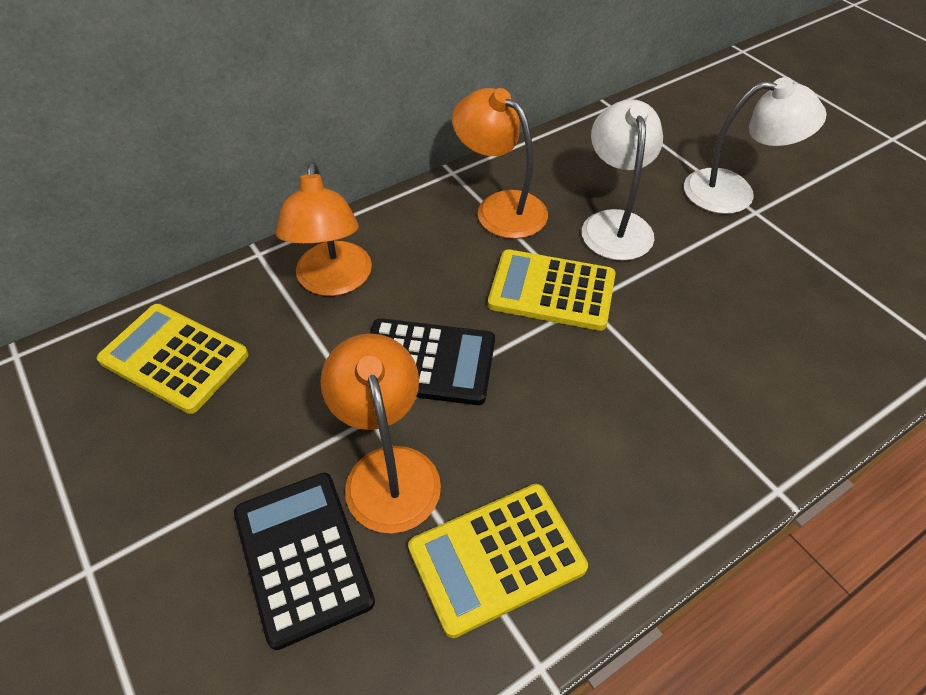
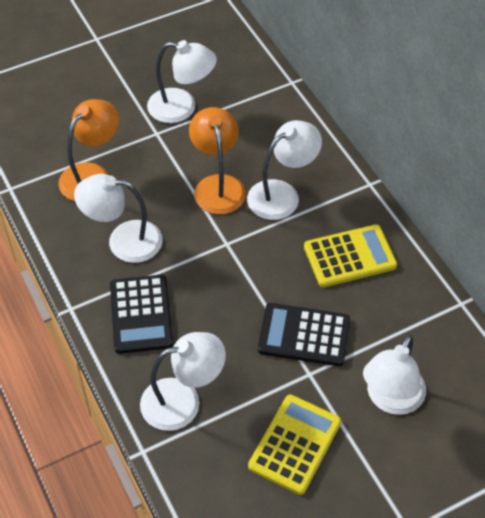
orange lamp: 3 -> 2
white lamp: 2 -> 5
yellow calculator: 3 -> 2

